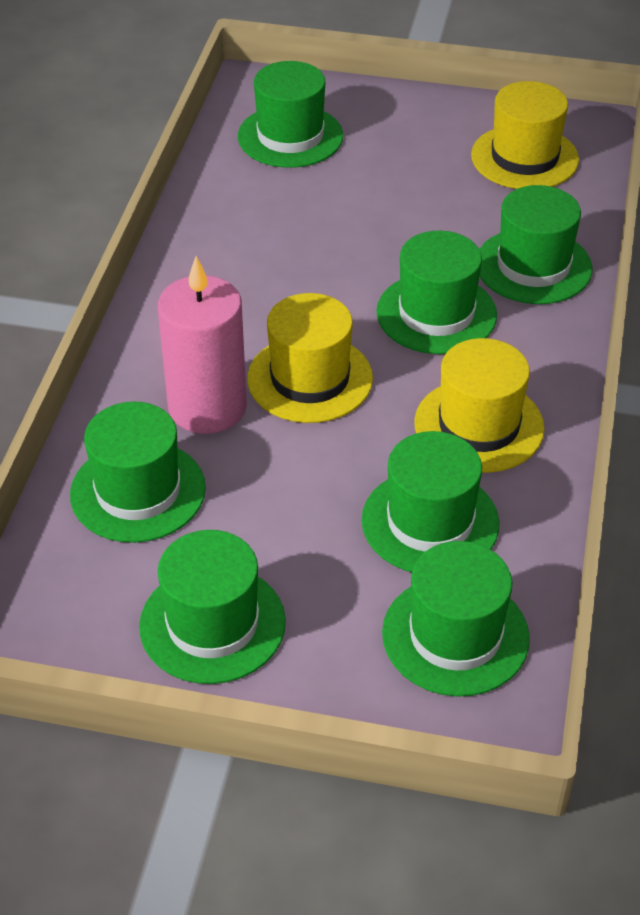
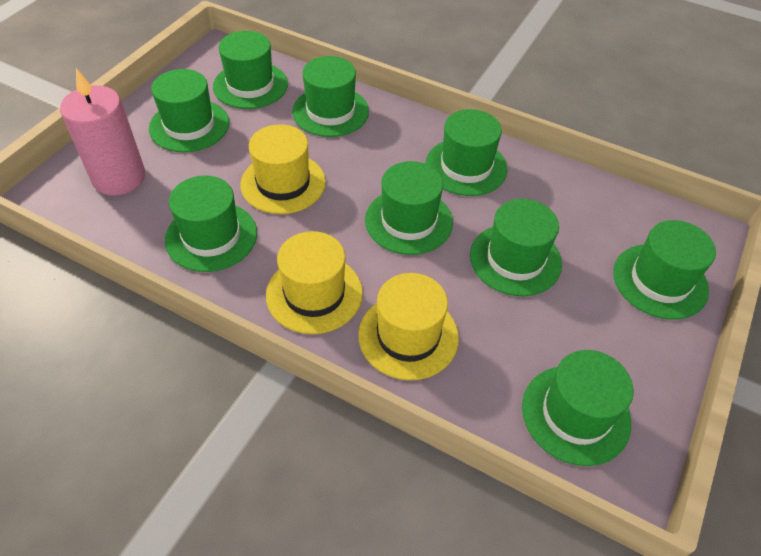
green hat: 7 -> 9

